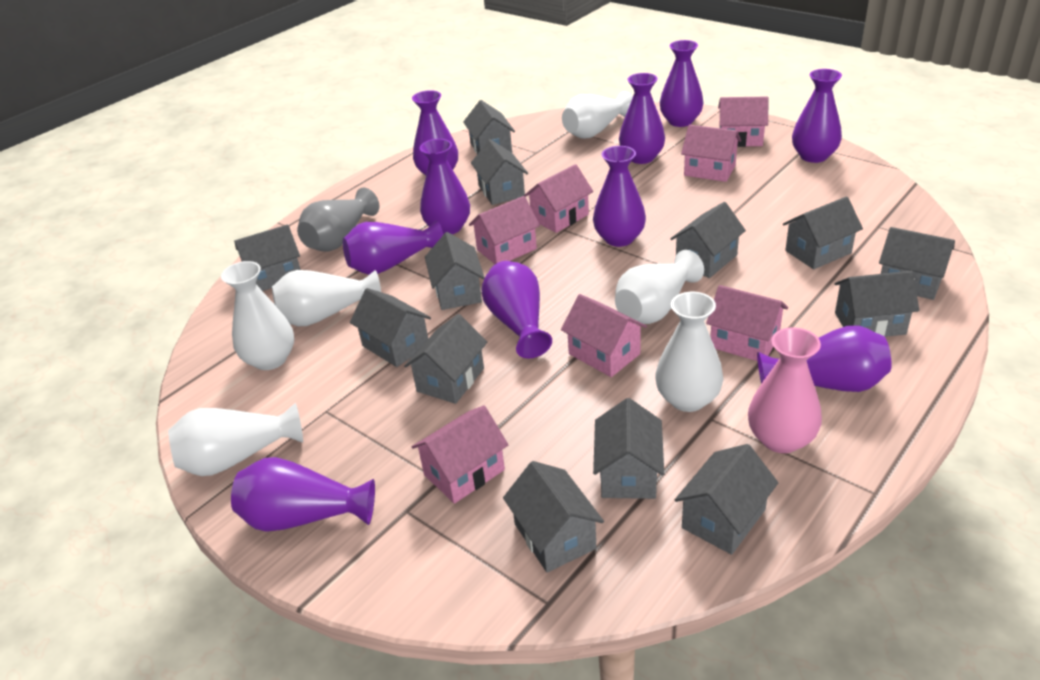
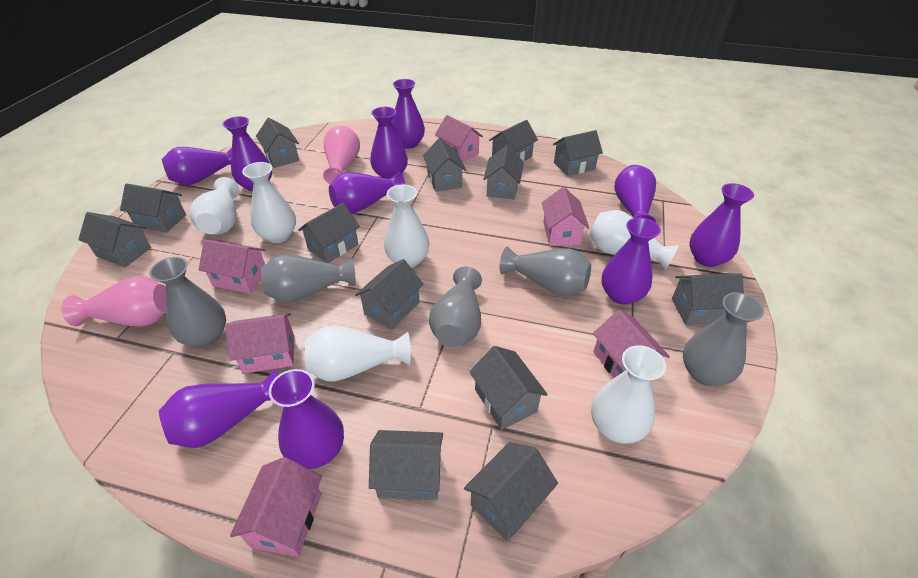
grey vase: 1 -> 5
pink house: 7 -> 6
pink vase: 1 -> 2

